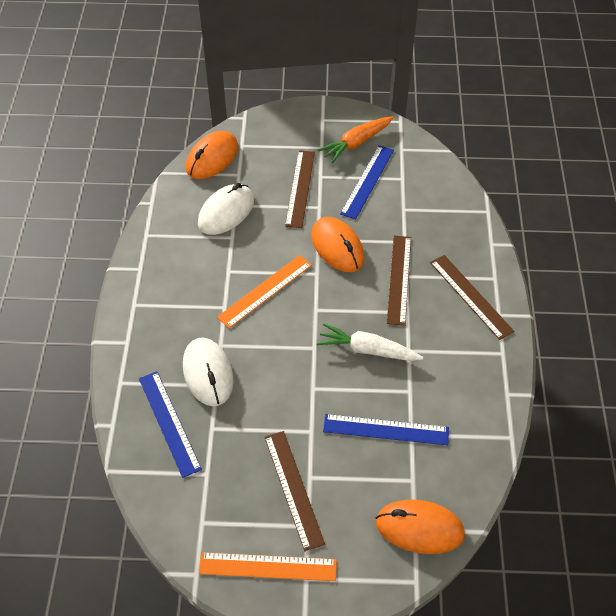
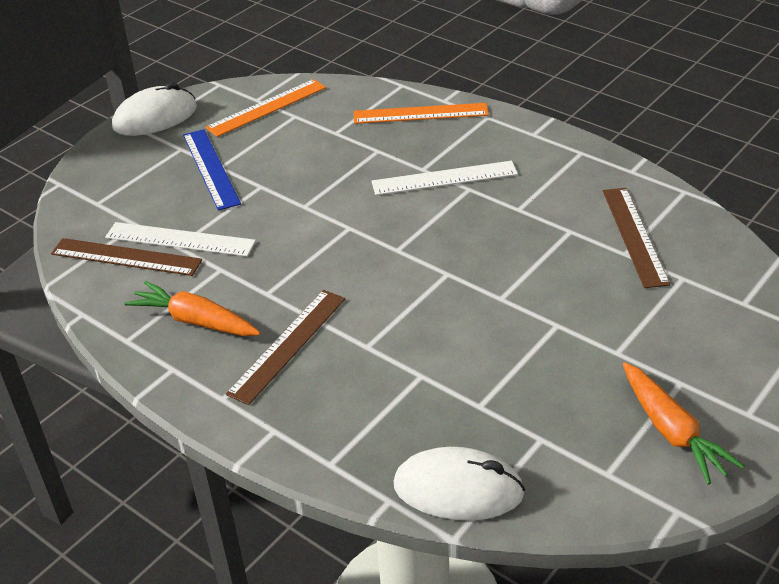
blue ruler: 3 -> 1
brown ruler: 4 -> 3
orange carrot: 1 -> 2
orange mouse: 3 -> 0
white carrot: 1 -> 0
white ruler: 0 -> 2

